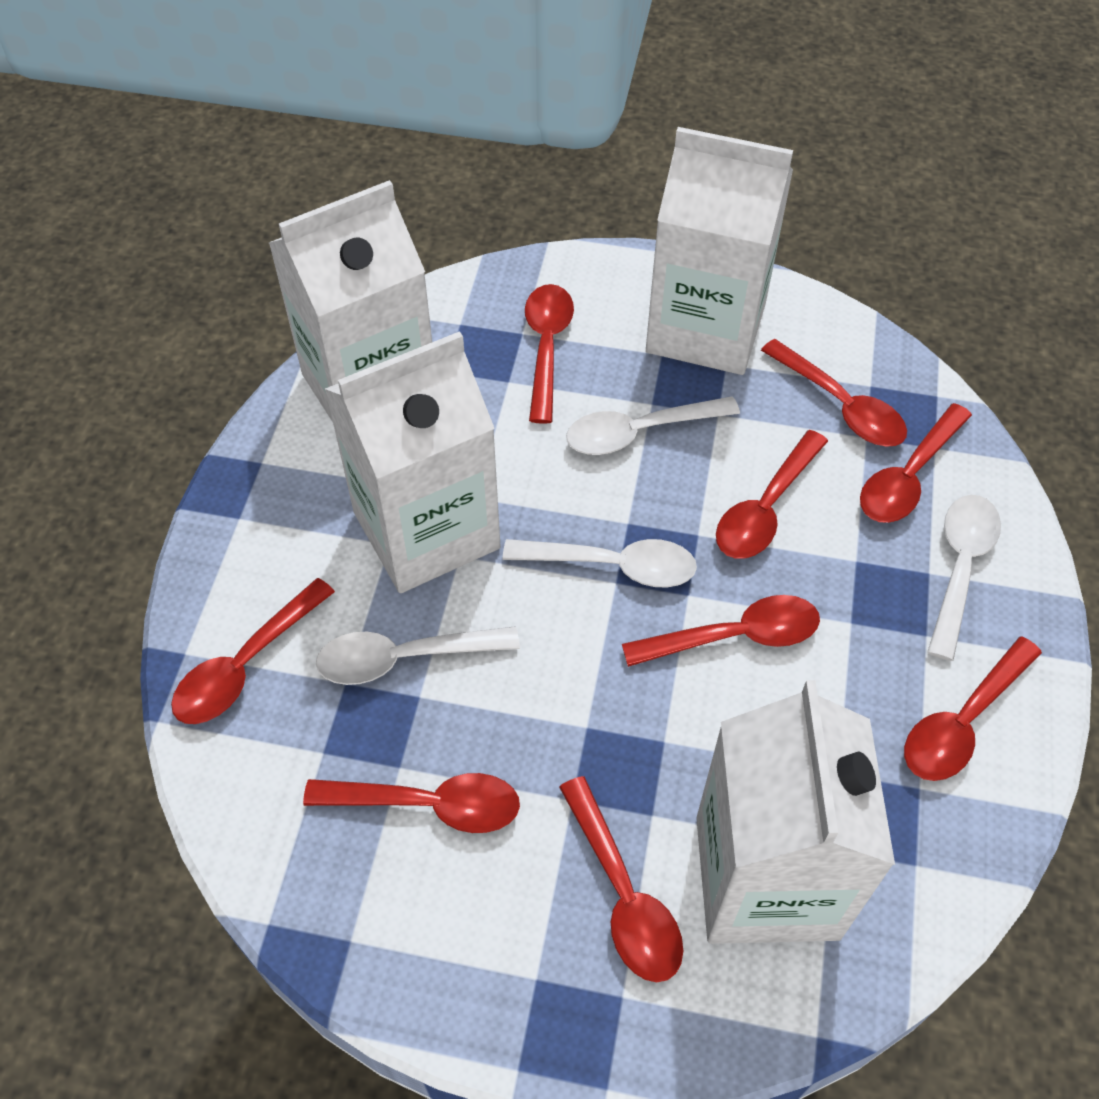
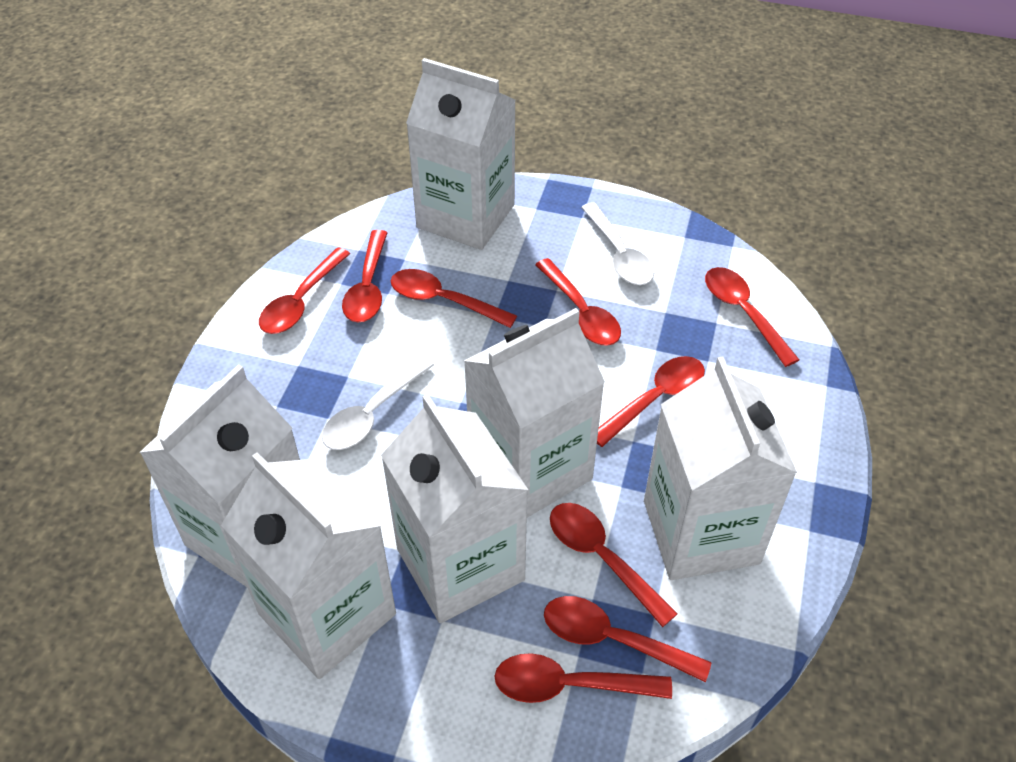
white carton: 4 -> 6
white spoon: 4 -> 2

